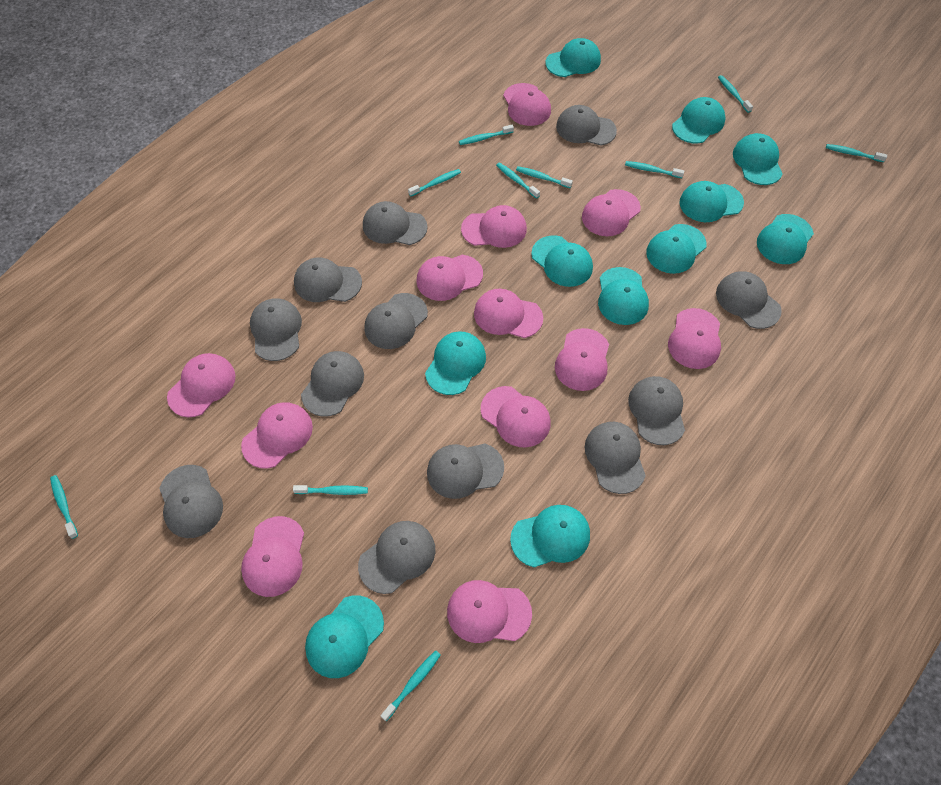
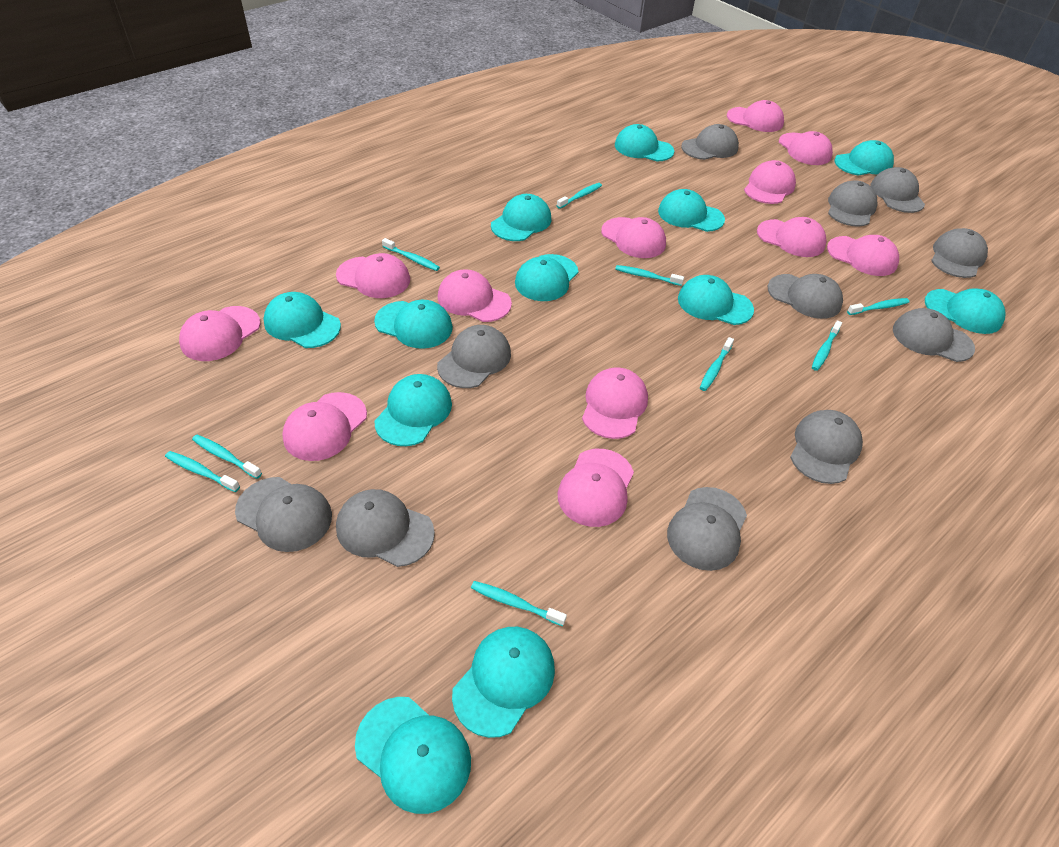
grey cap: 12 -> 11
turquoise cap: 11 -> 12
turquoise toothbrush: 10 -> 9

